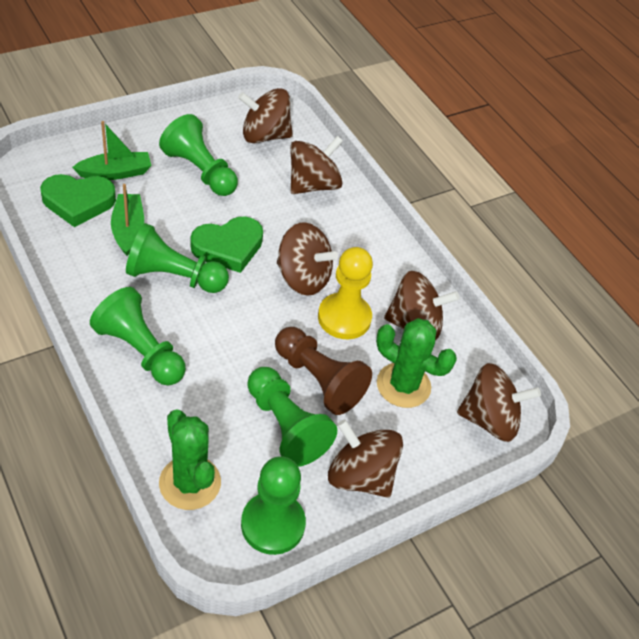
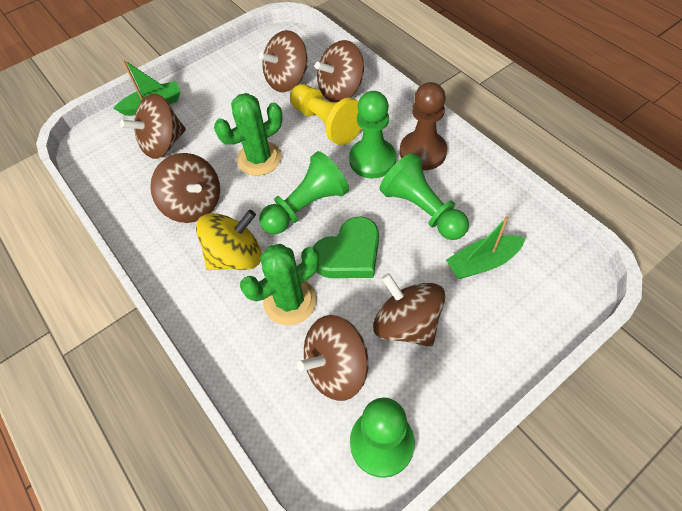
green heart: 2 -> 1
green pawn: 5 -> 4
yellow spinning top: 0 -> 1

